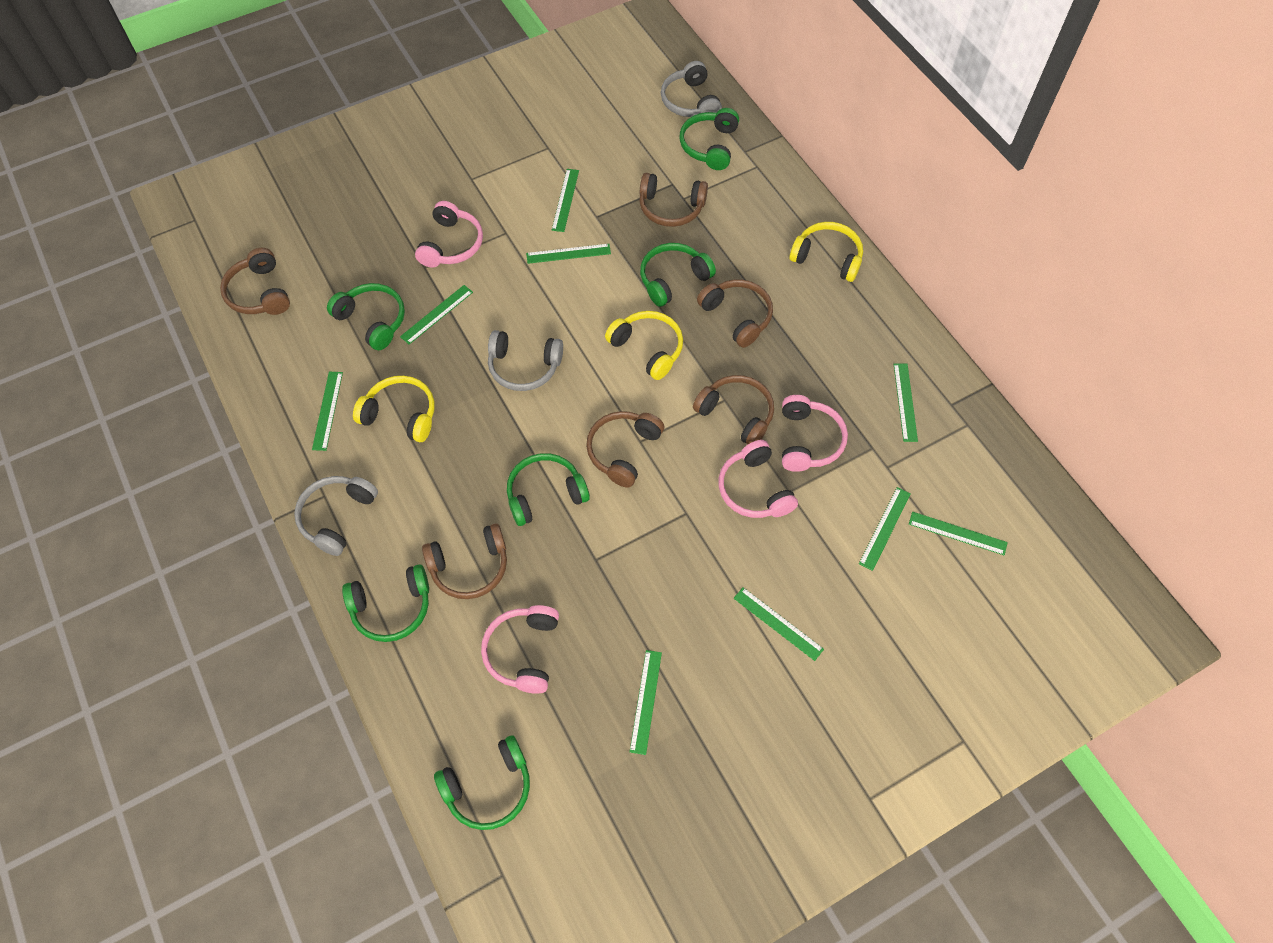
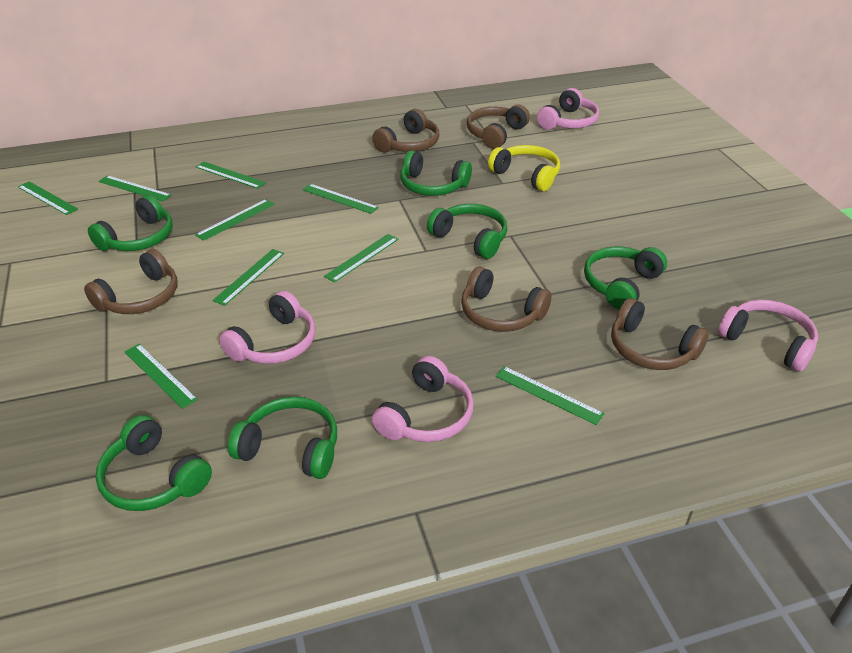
brown headphones: 6 -> 5
grey headphones: 3 -> 0
yellow headphones: 3 -> 1

